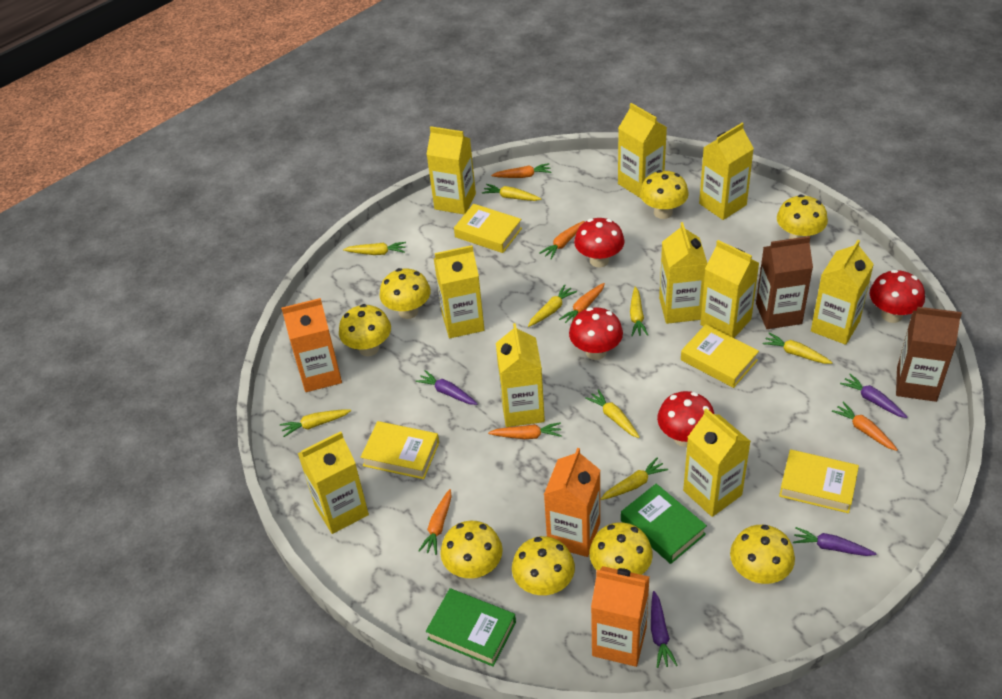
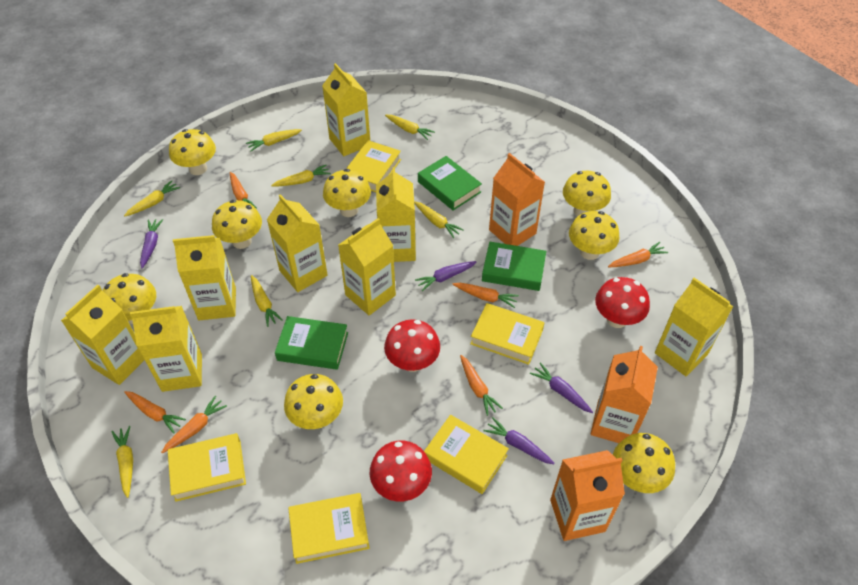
brown carton: 2 -> 0
green book: 2 -> 3
red mushroom: 4 -> 3
yellow book: 4 -> 5
yellow carrot: 8 -> 7
yellow carton: 10 -> 8

